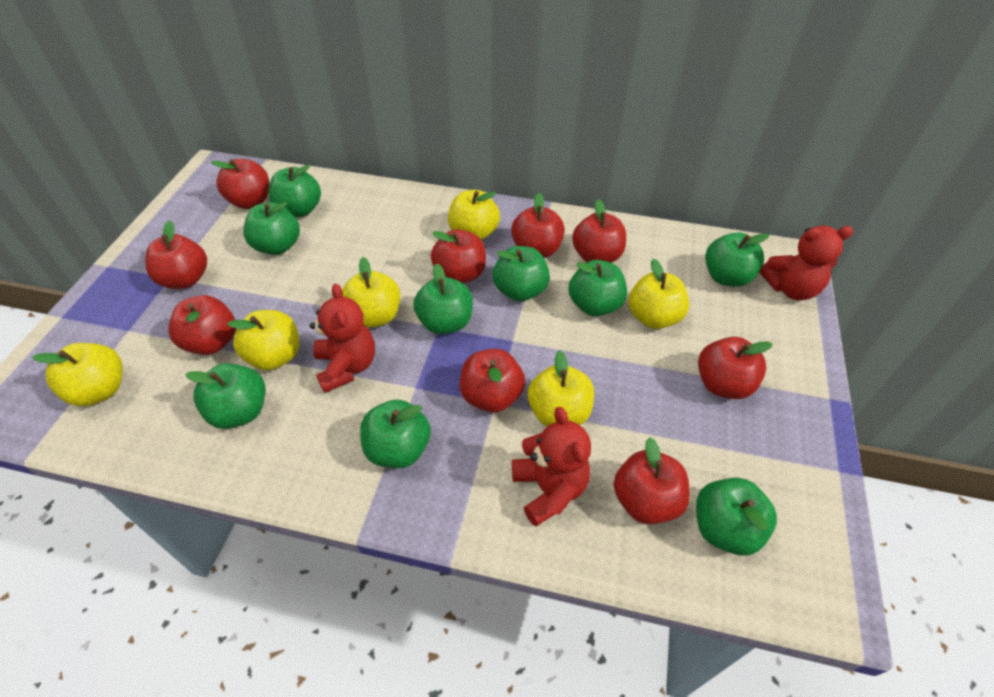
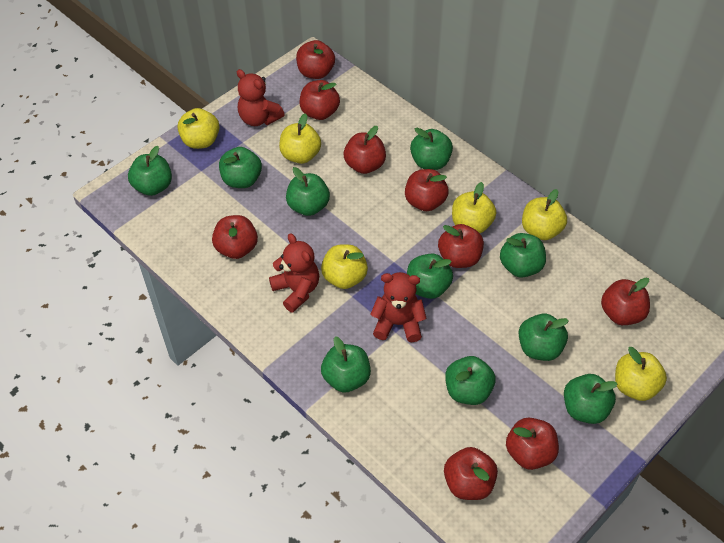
green apple: 9 -> 10

